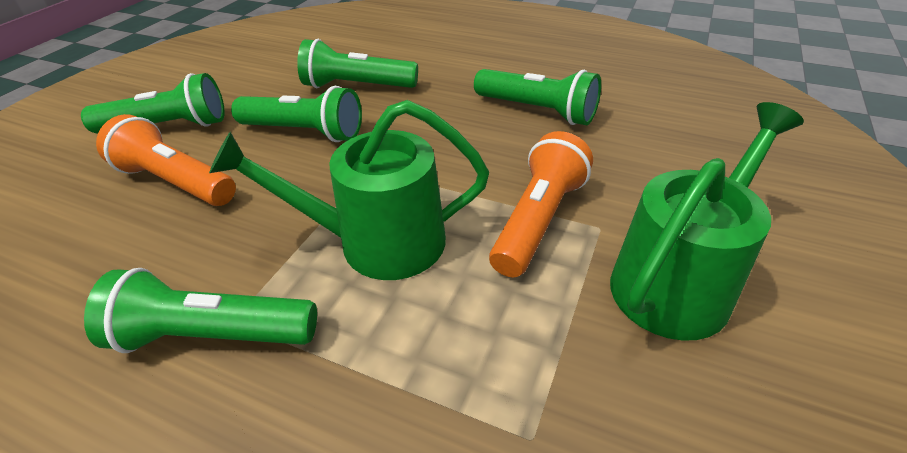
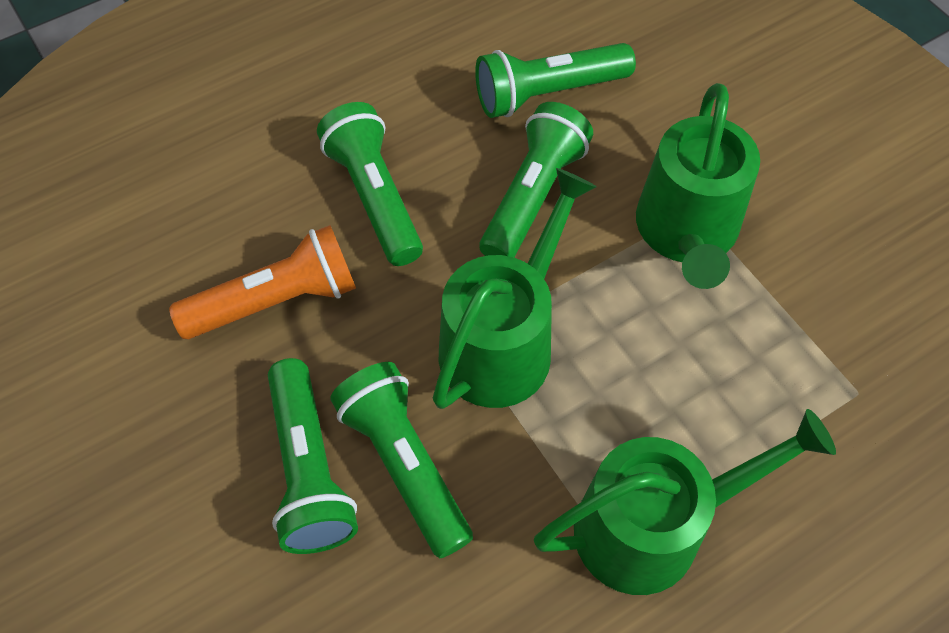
green watering can: 2 -> 3
orange flashlight: 2 -> 1

